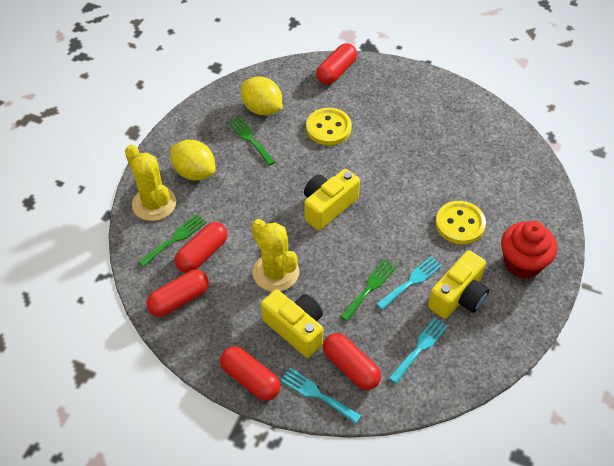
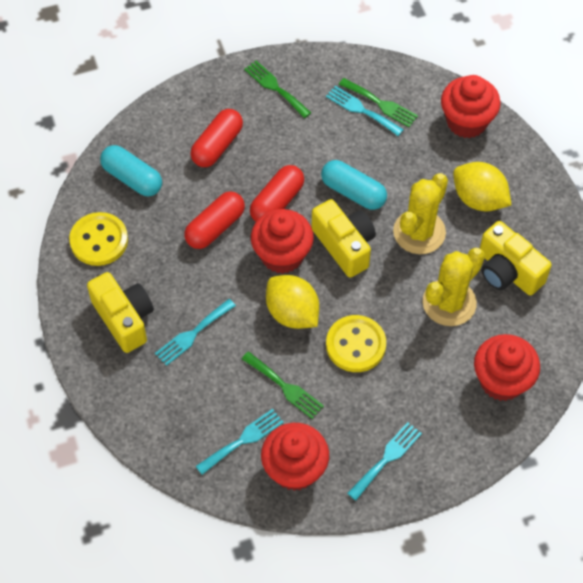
red capsule: 5 -> 3
red cupcake: 1 -> 4
turquoise capsule: 0 -> 2
turquoise fork: 3 -> 4

